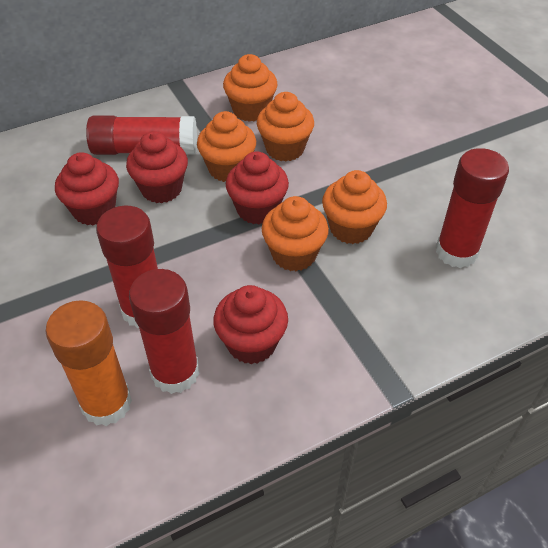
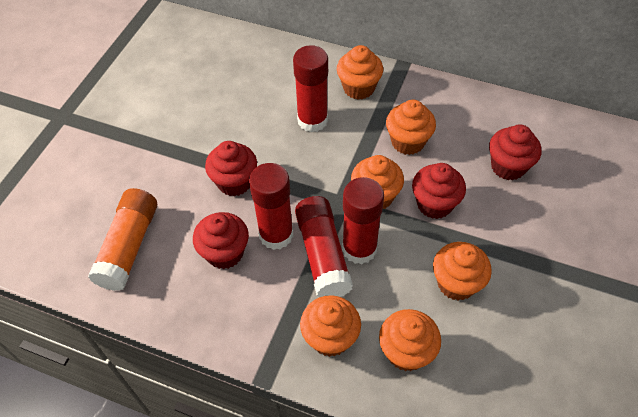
orange cupcake: 5 -> 6

